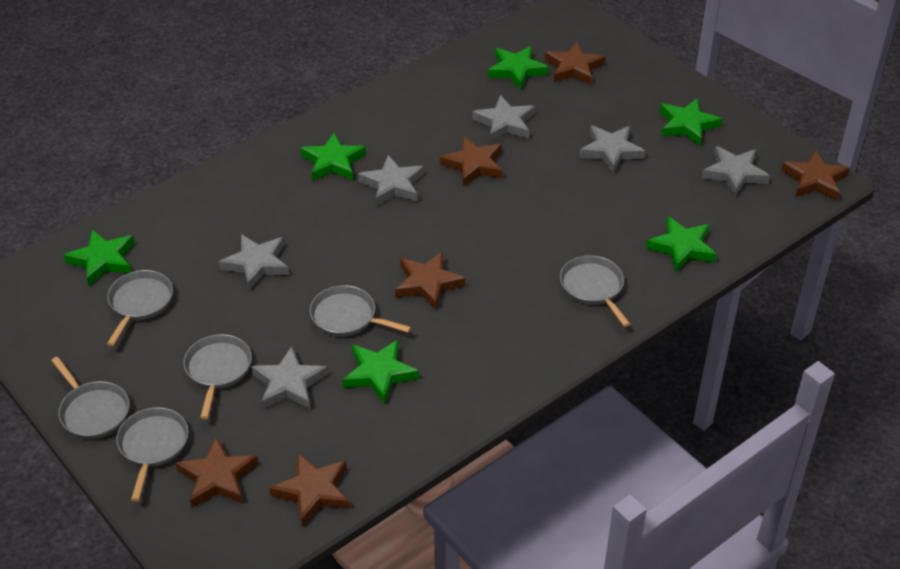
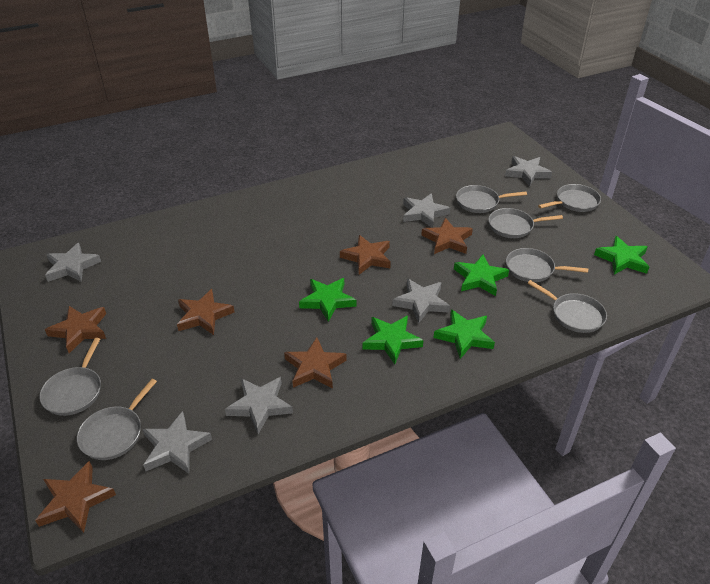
green star: 6 -> 5
grey pan: 6 -> 7

